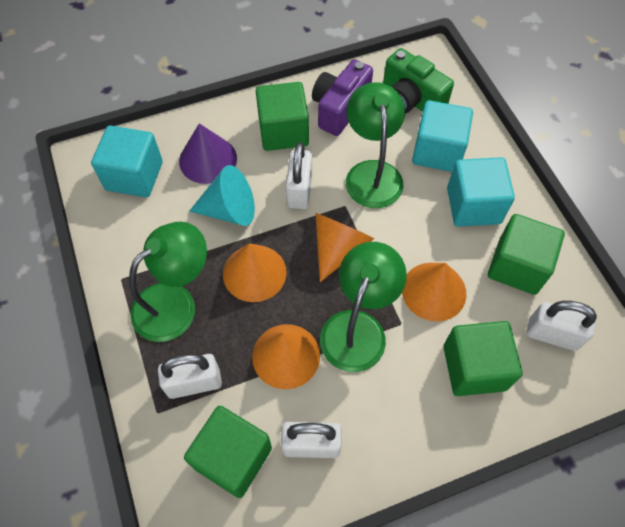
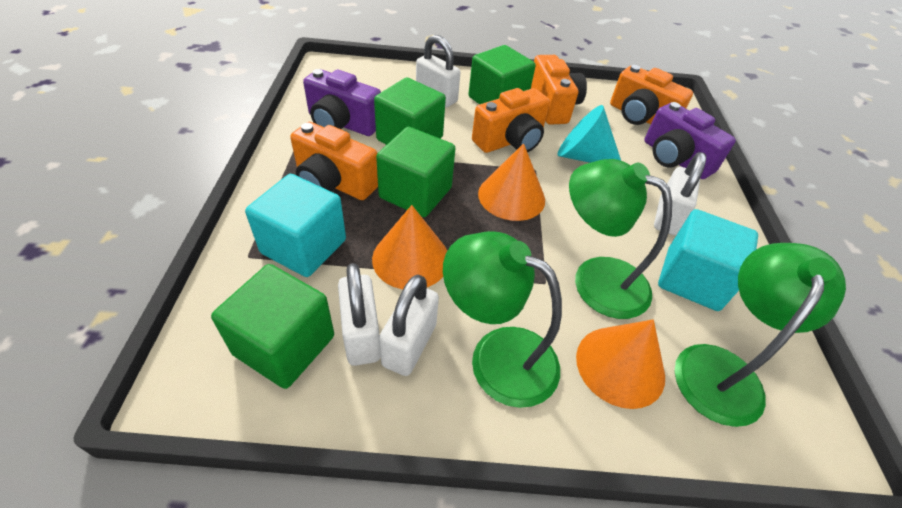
green camera: 1 -> 0
orange camera: 0 -> 4
orange cone: 4 -> 3
purple camera: 1 -> 2
purple cone: 1 -> 0
turquoise cube: 3 -> 2

